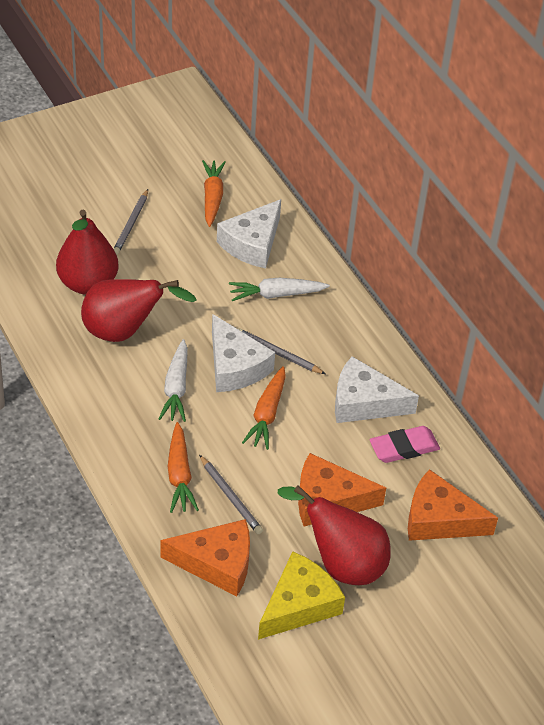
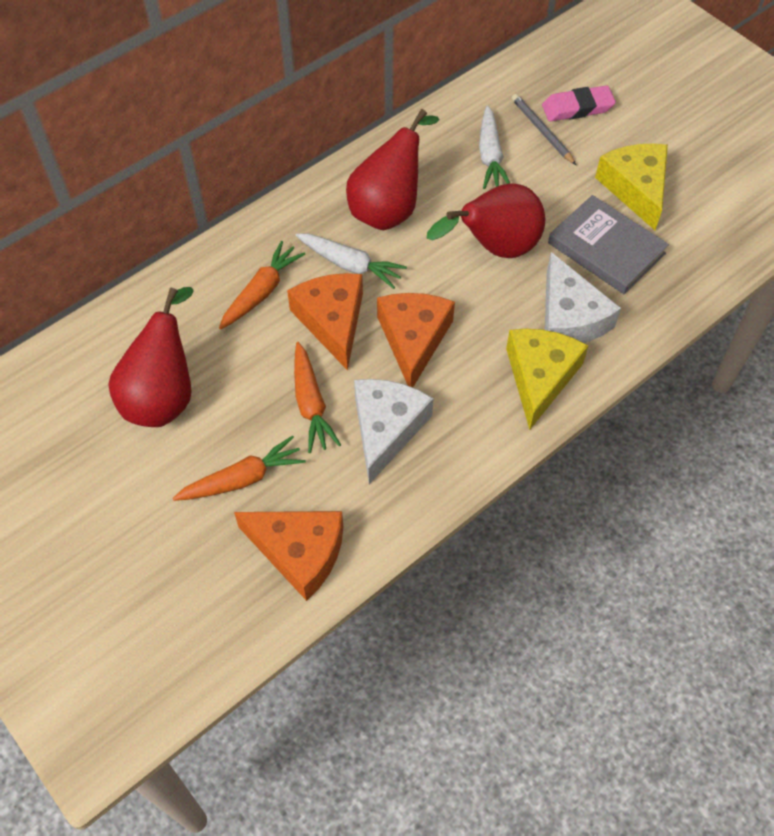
grey book: 0 -> 1
grey pencil: 3 -> 1
white cheese: 3 -> 2
yellow cheese: 1 -> 2

